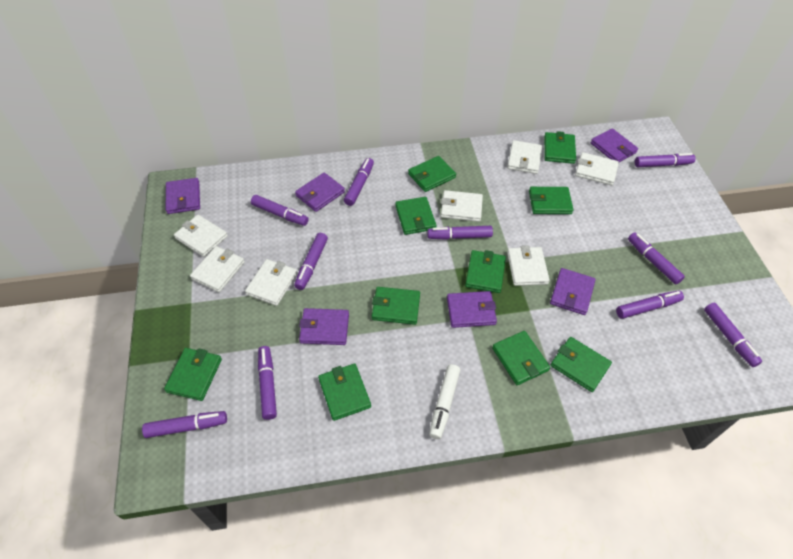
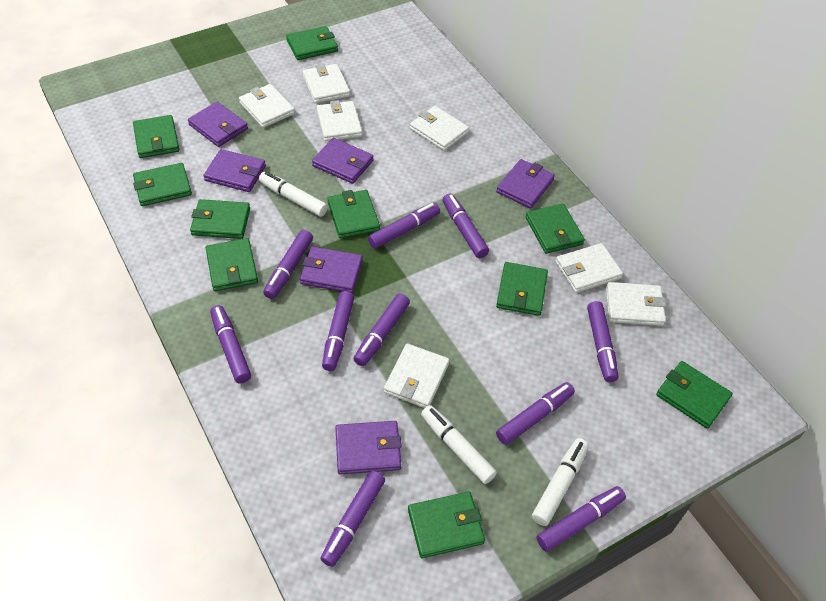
white marker: 1 -> 3

